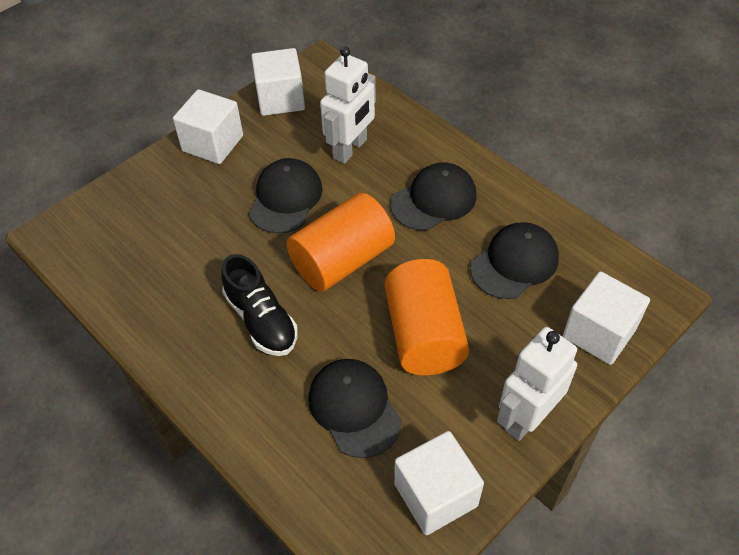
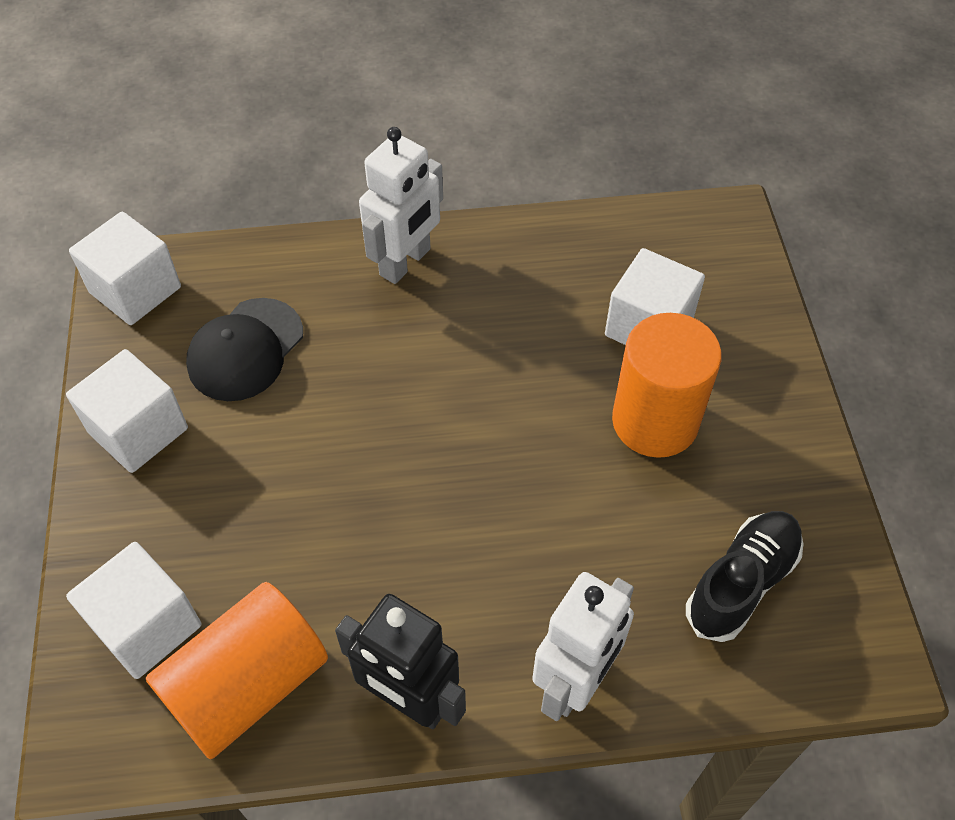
black cap: 4 -> 1
black robot: 0 -> 1

